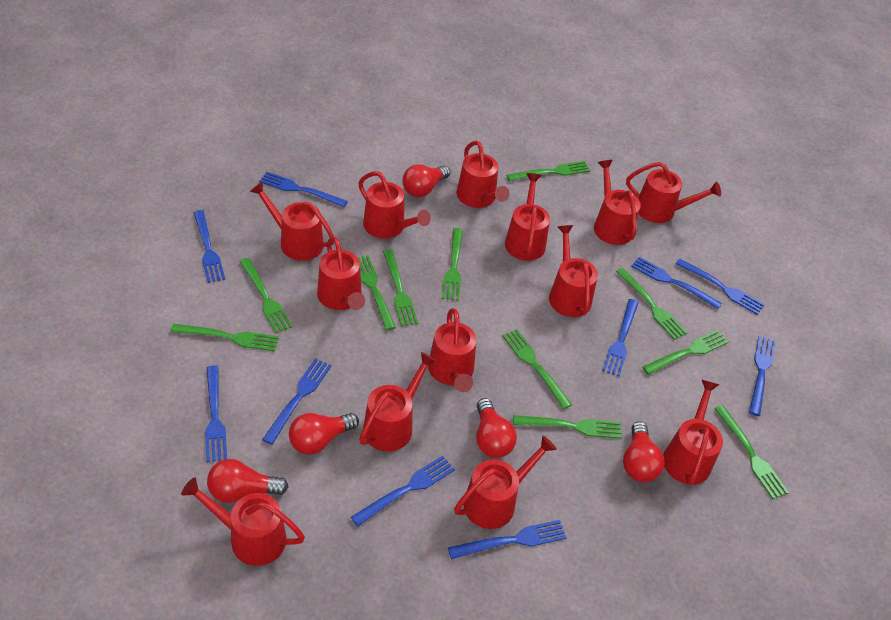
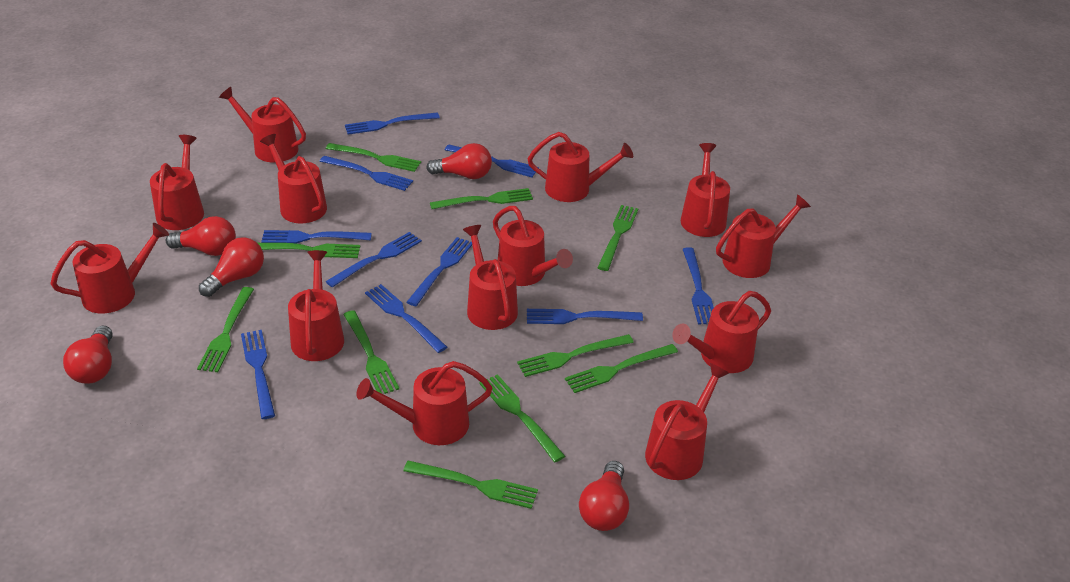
green fork: 11 -> 10

